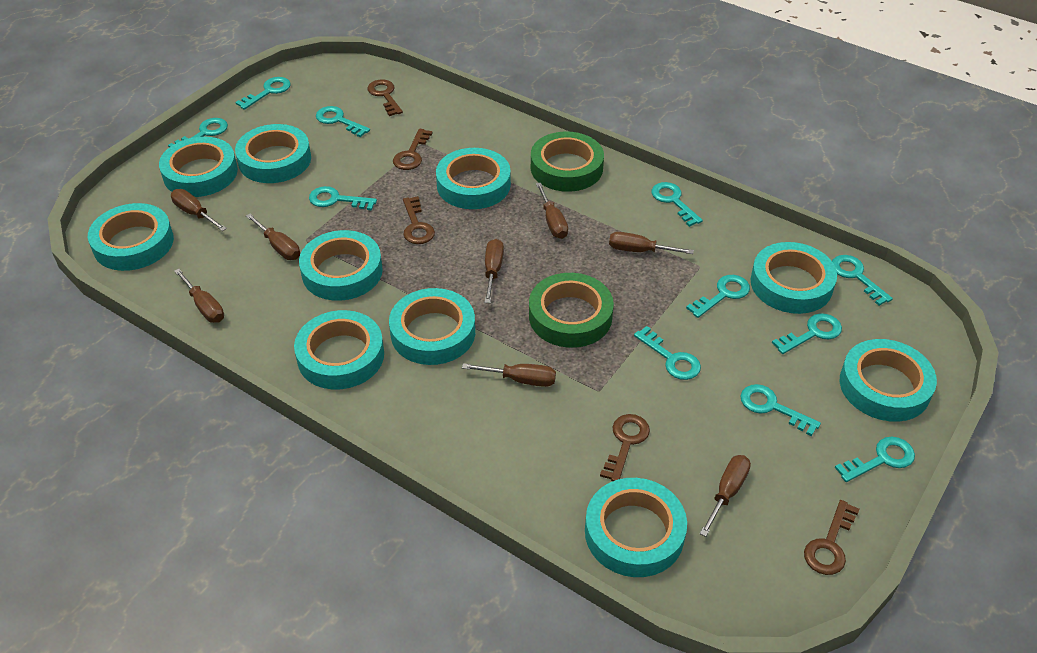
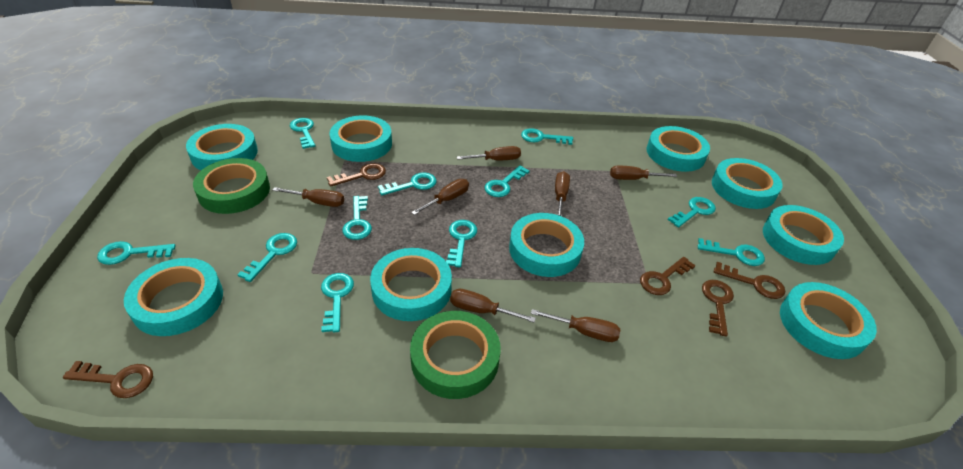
brown screwdriver: 8 -> 7
turquoise tape: 10 -> 9

